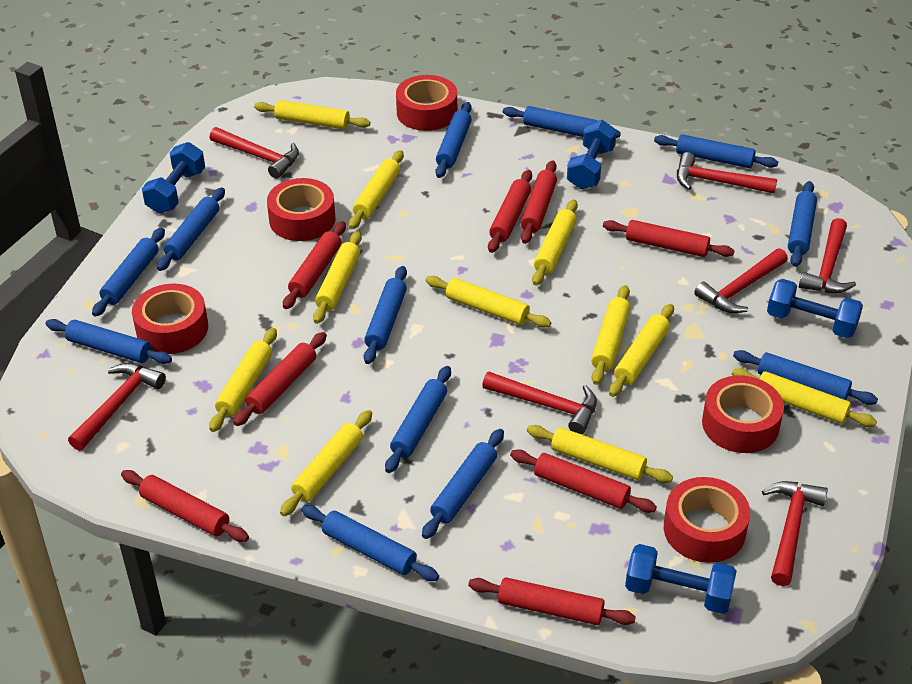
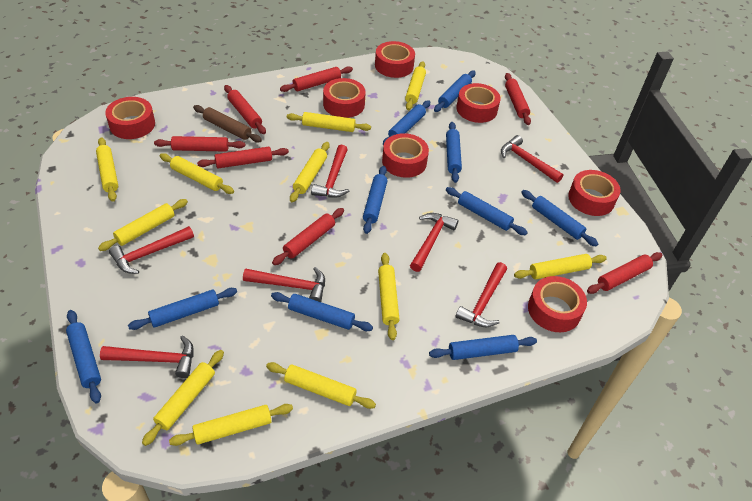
blue dumbbell: 4 -> 0
blue rolling pin: 12 -> 10
brown rolling pin: 0 -> 1
red rolling pin: 8 -> 7
red tape: 5 -> 7

